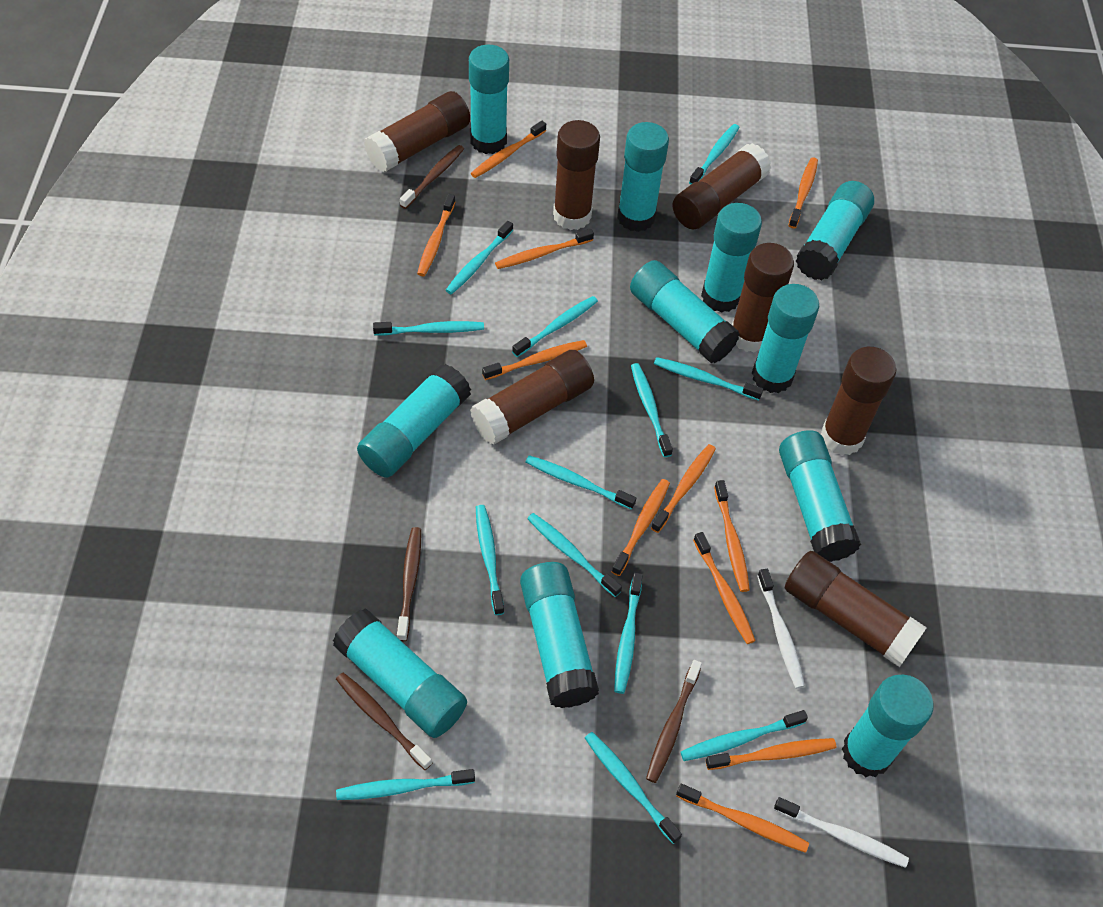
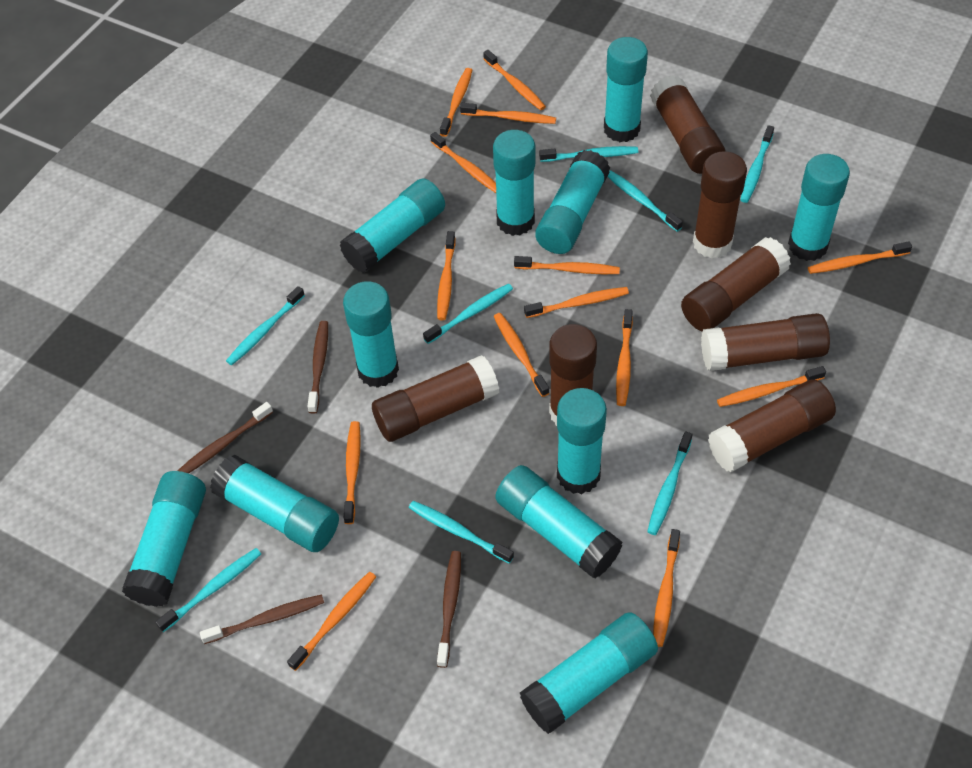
orange toothbrush: 11 -> 14
turquoise toothbrush: 13 -> 8
white toothbrush: 2 -> 0

